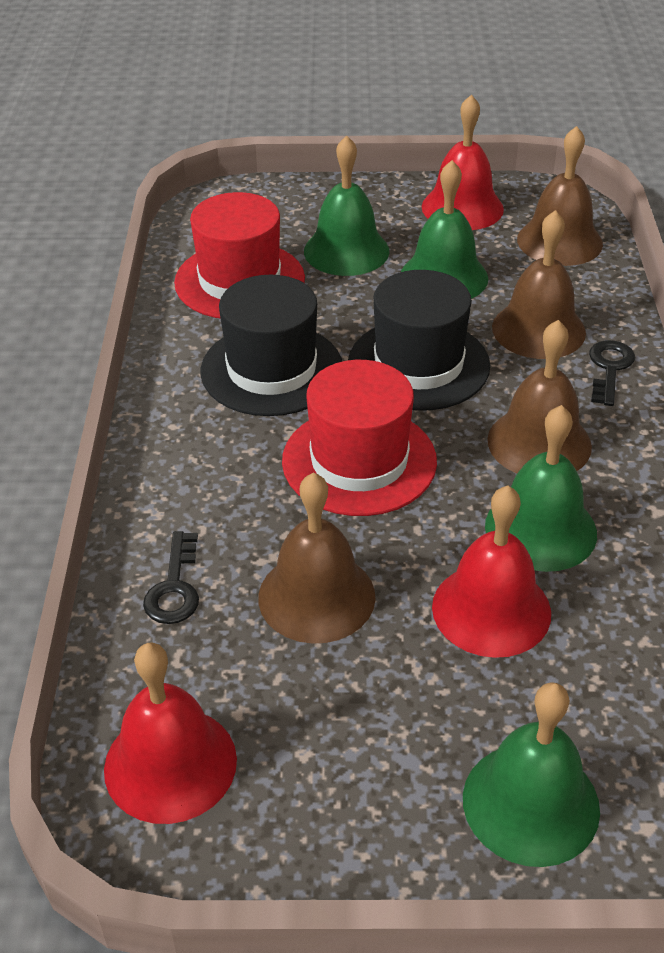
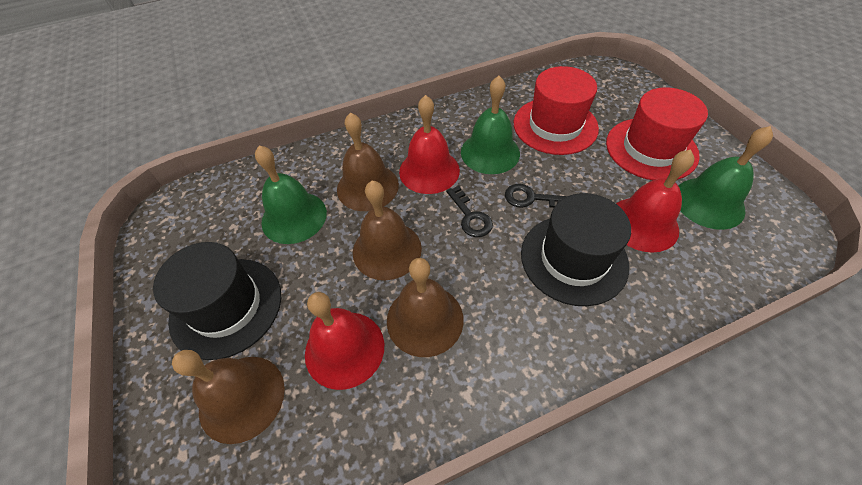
green bell: 4 -> 3

